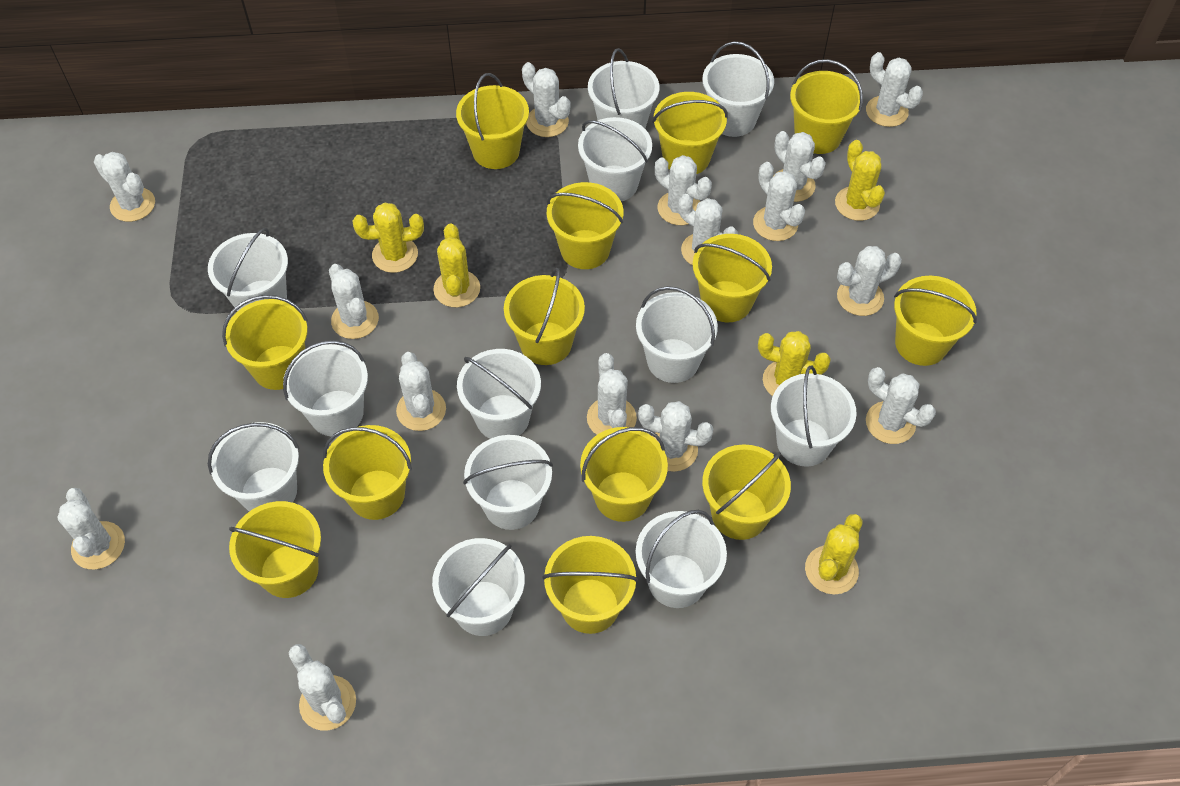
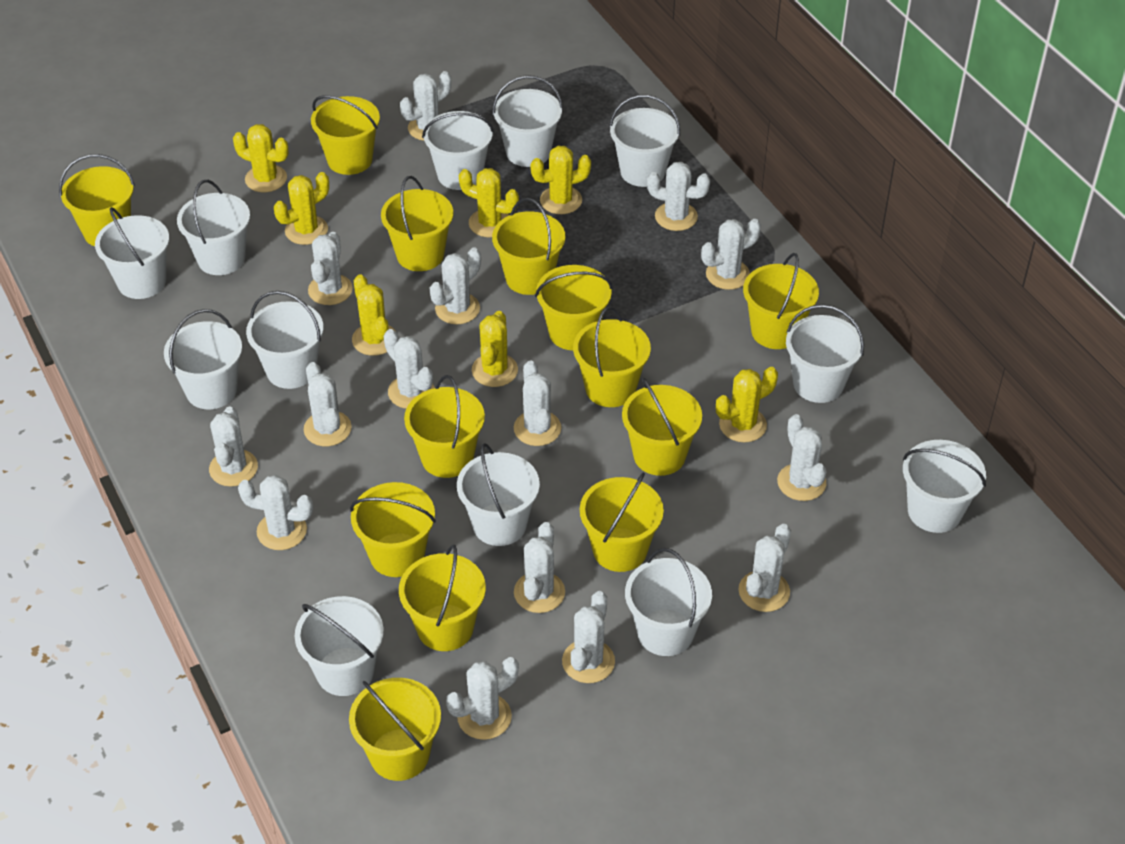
yellow cactus: 5 -> 7

